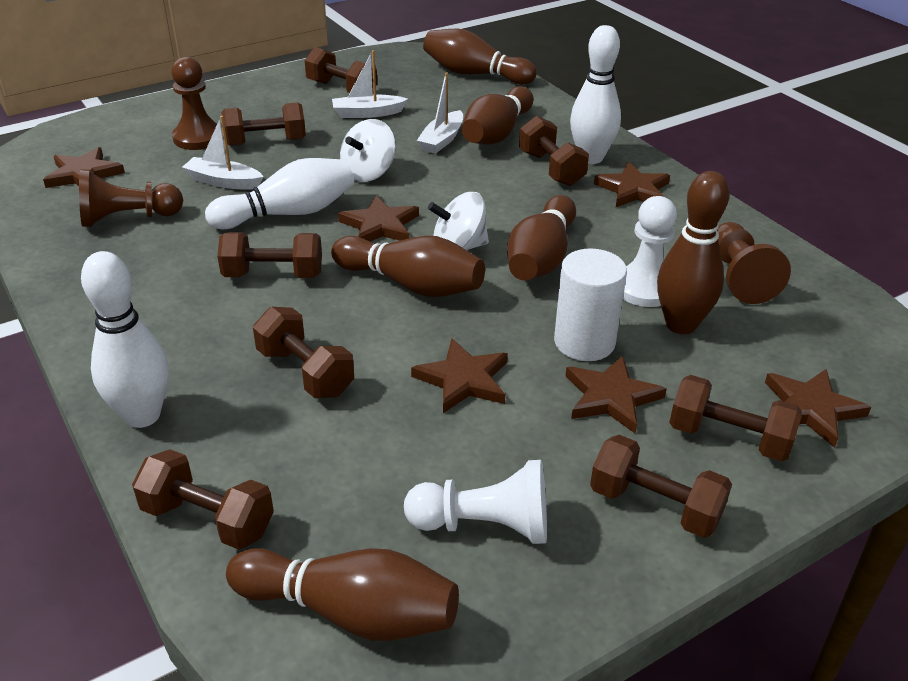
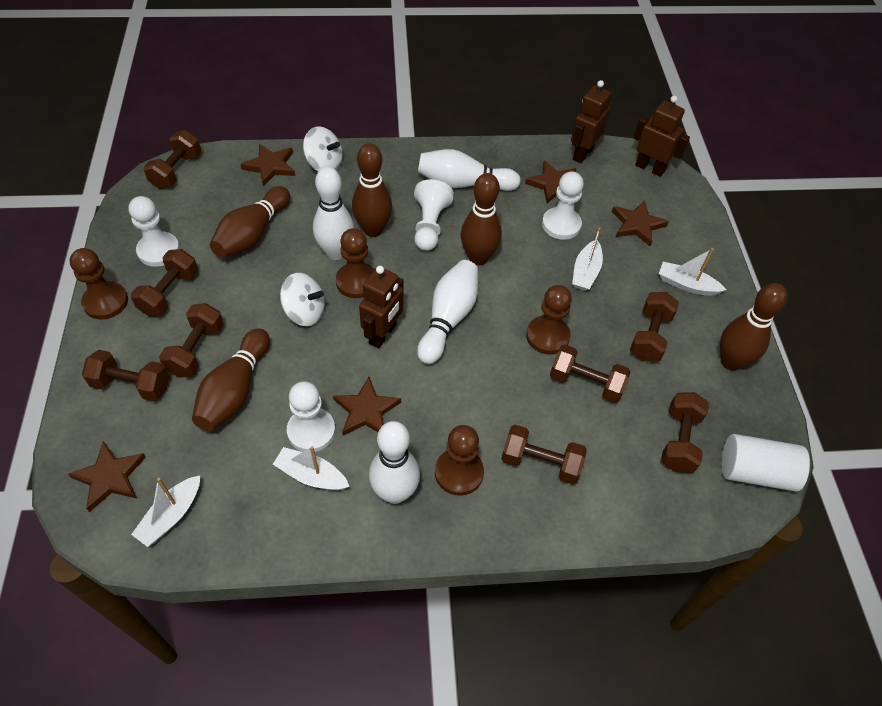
brown bowling pin: 6 -> 5
brown pawn: 3 -> 4
brown robot: 0 -> 3
brown star: 6 -> 5
white boat: 3 -> 4
white bowling pin: 3 -> 4
white pawn: 2 -> 4

